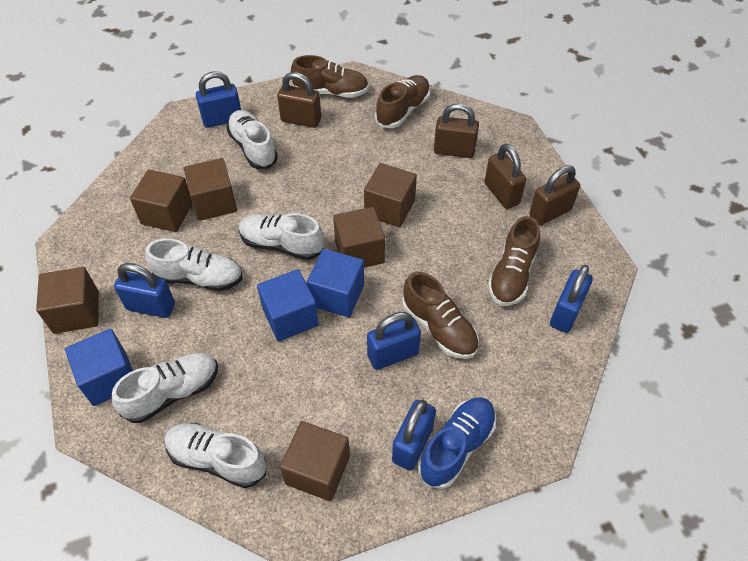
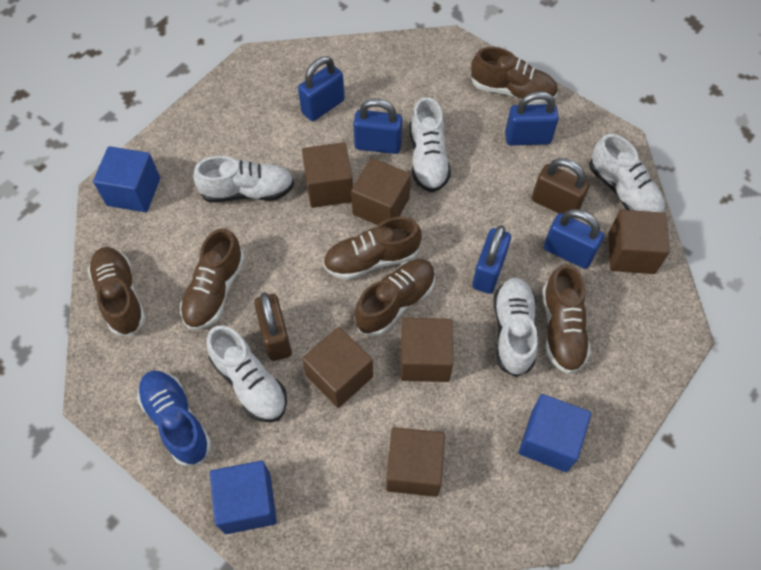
brown padlock: 4 -> 2
brown shoe: 4 -> 6

